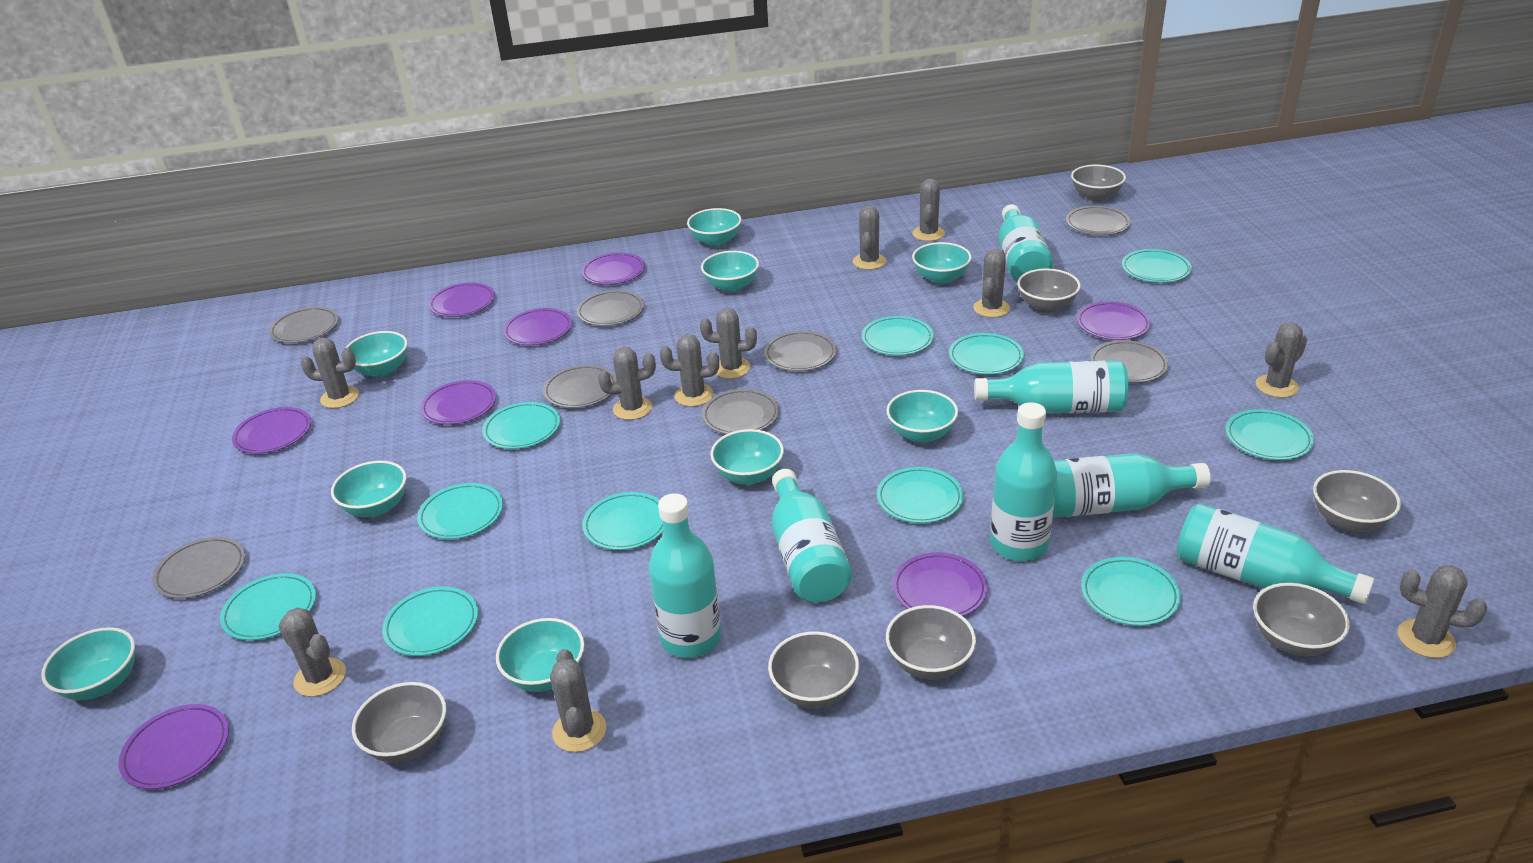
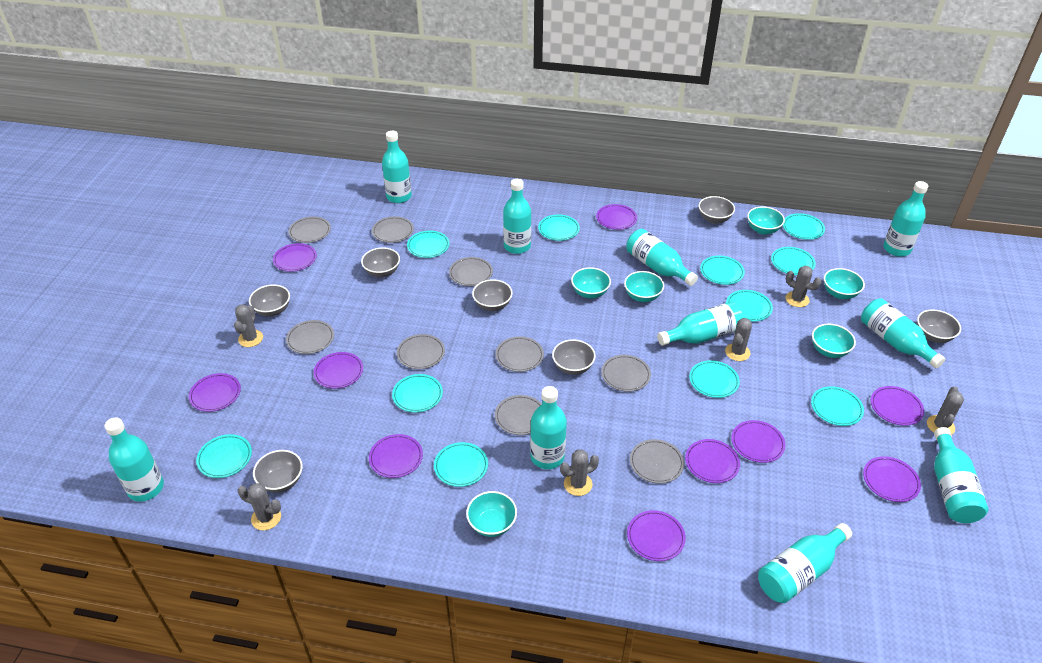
grey cactus: 11 -> 6
grey plate: 8 -> 9
purple plate: 8 -> 10
turquoise bottle: 7 -> 10
turquoise bowl: 9 -> 6

